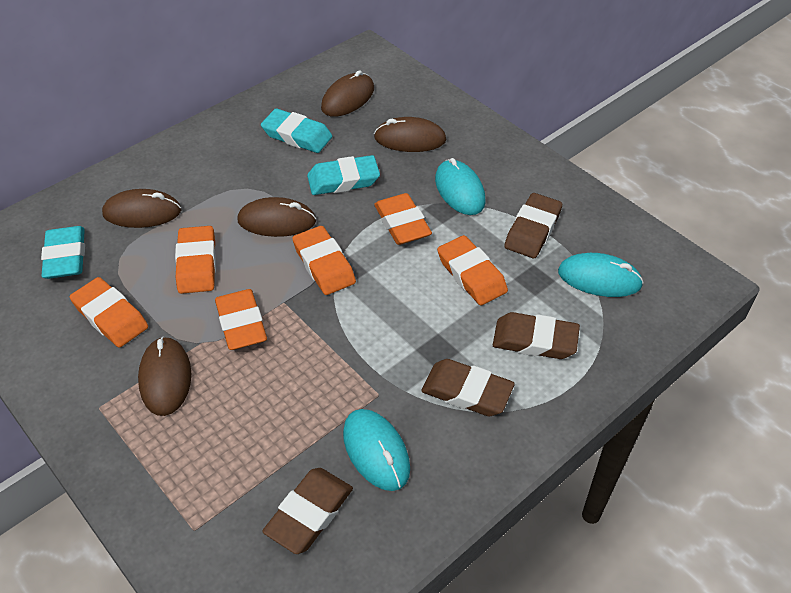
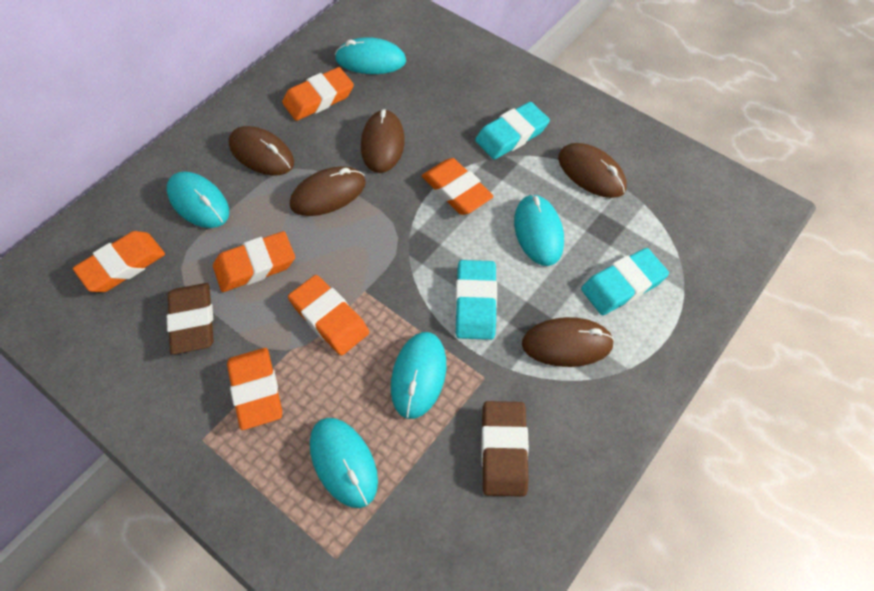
brown eraser: 4 -> 2
turquoise mouse: 3 -> 5

